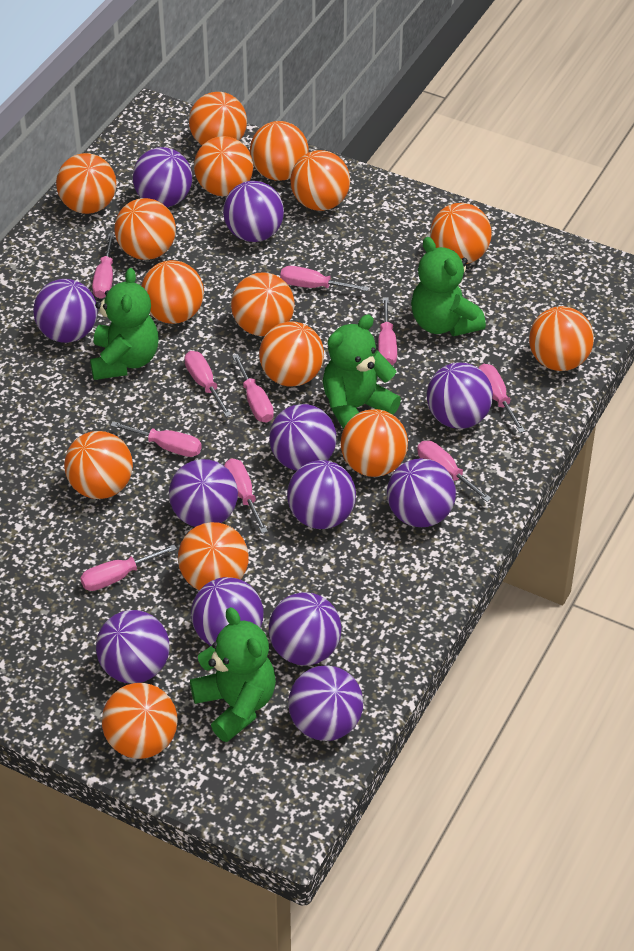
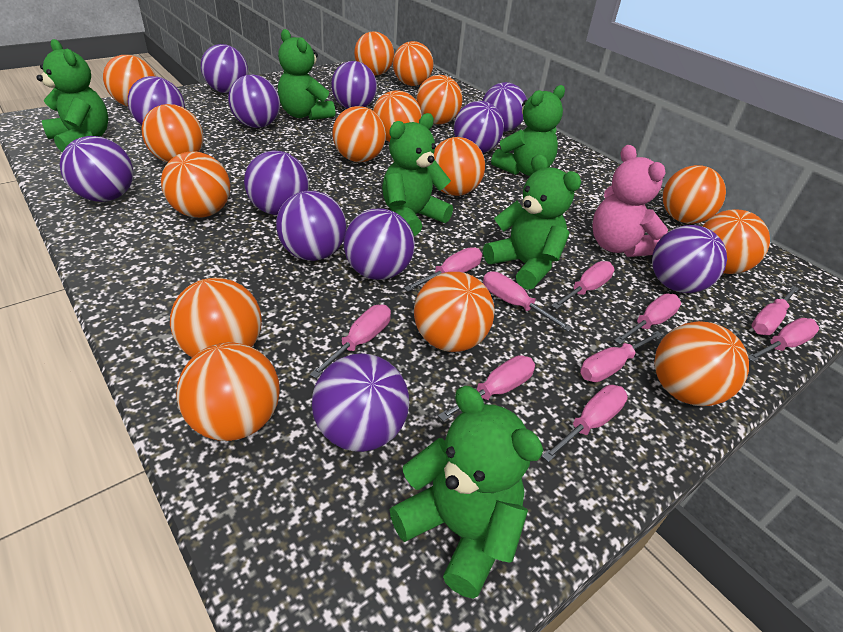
green teddy bear: 4 -> 6
pink teddy bear: 0 -> 1

